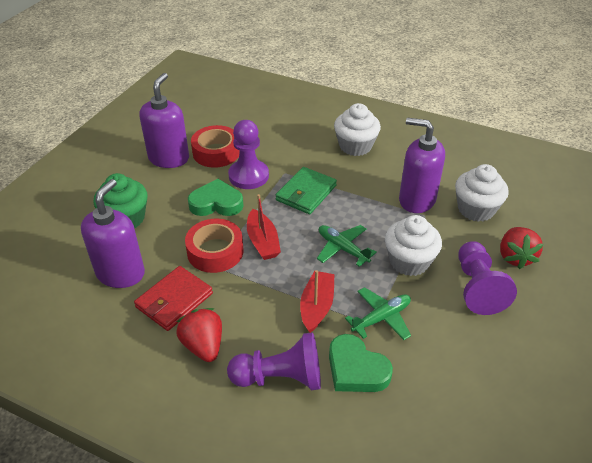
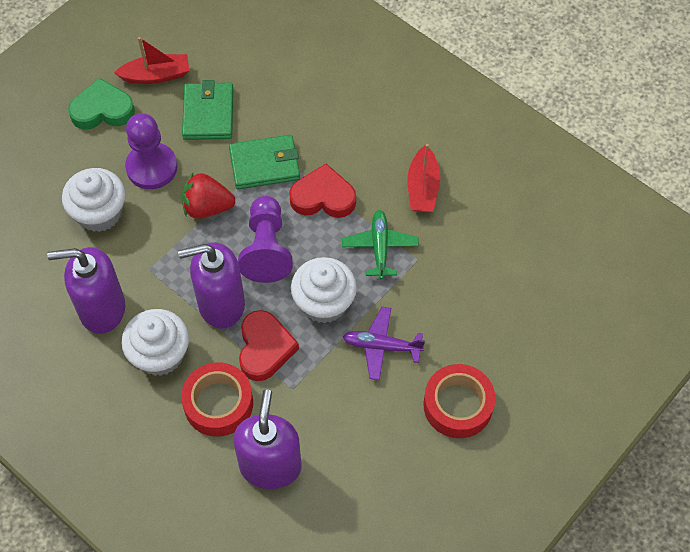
green cupcake: 1 -> 0
green heart: 2 -> 1
green plane: 2 -> 1
green wallet: 1 -> 2
purple pawn: 3 -> 2
purple plane: 0 -> 1
red heart: 0 -> 2
red strawberry: 2 -> 1
red wallet: 1 -> 0

